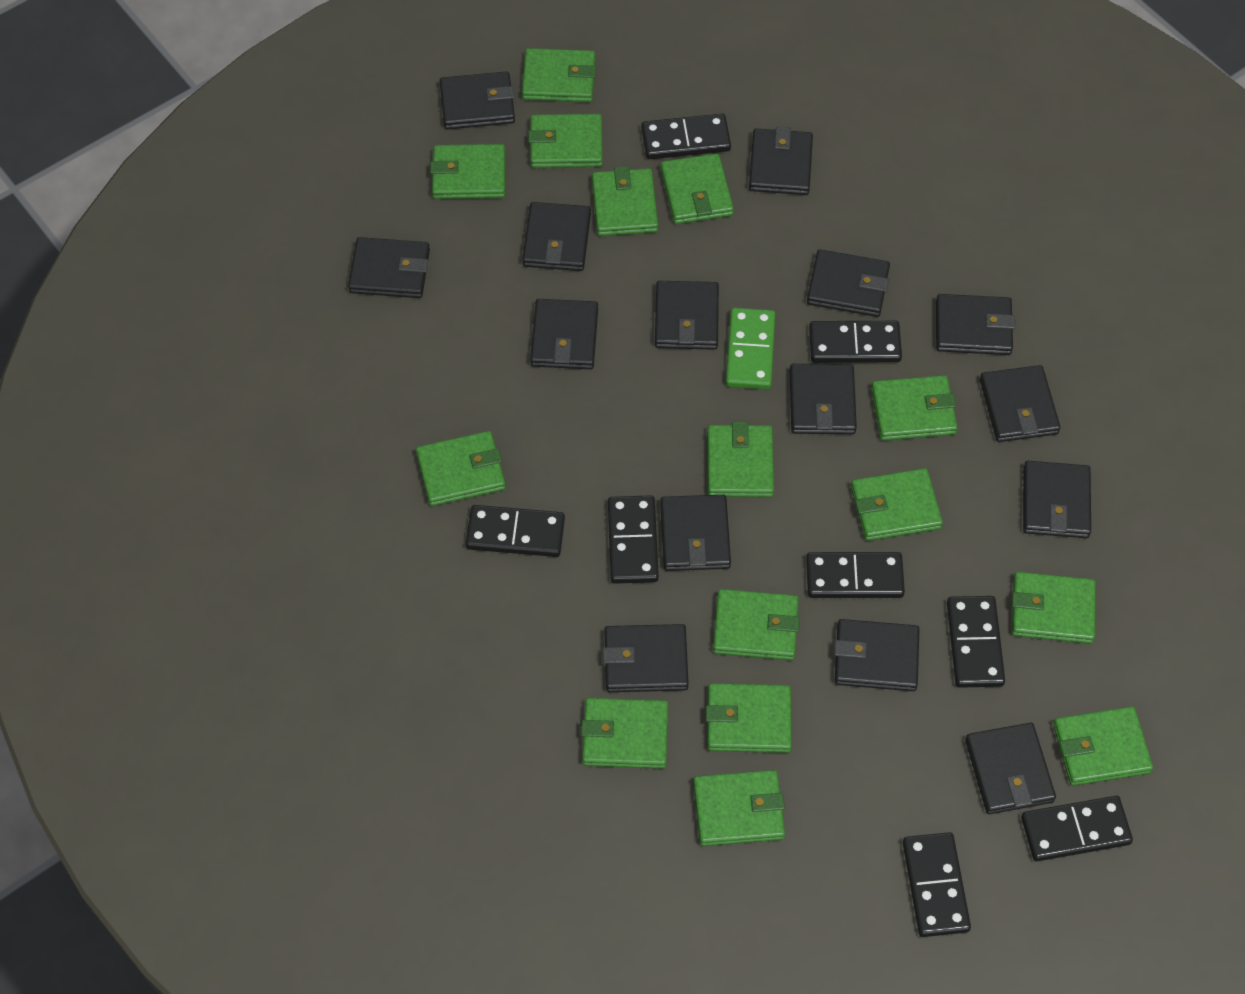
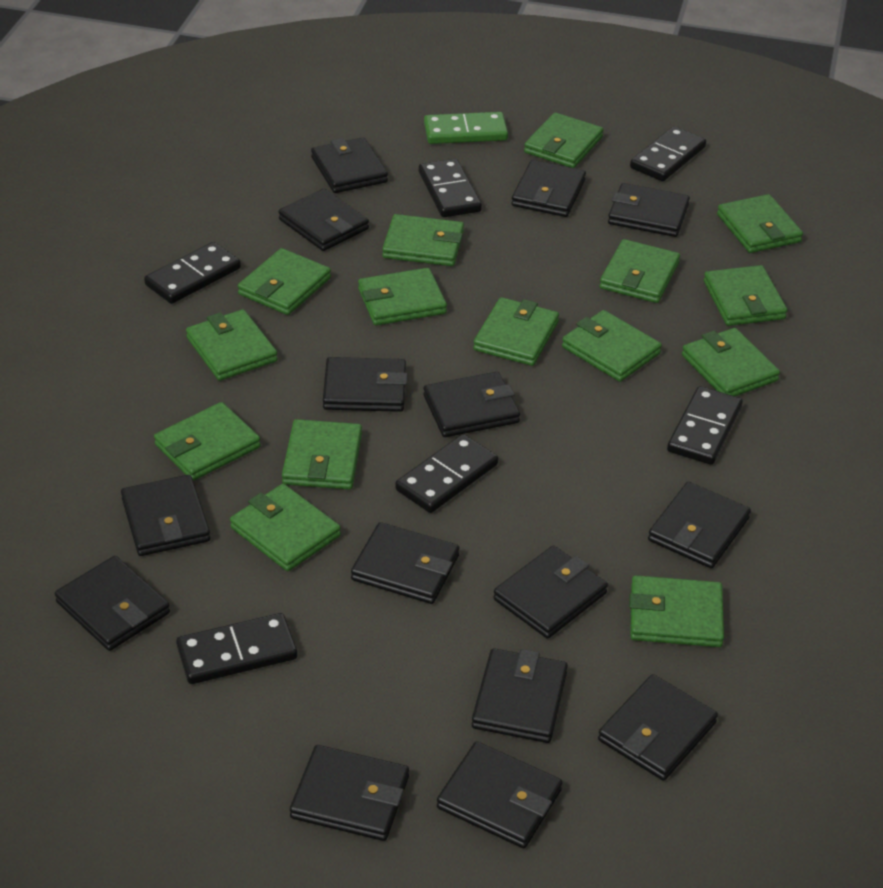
black domino: 8 -> 6

